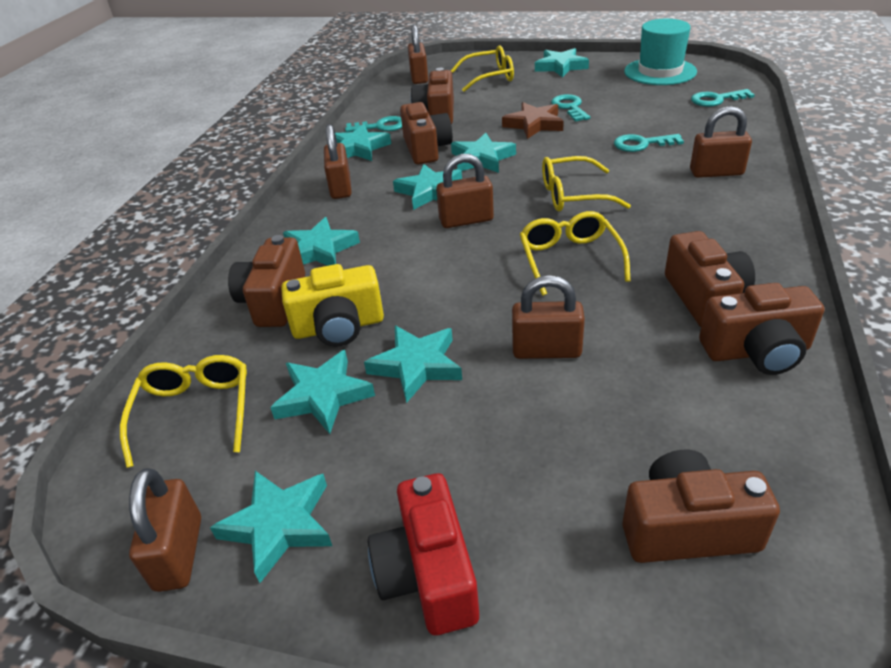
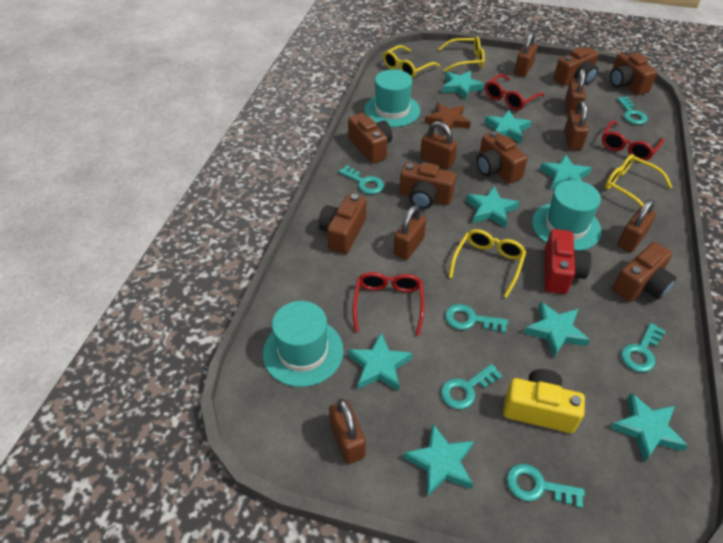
brown camera: 6 -> 7
brown padlock: 6 -> 7
red glasses: 0 -> 3
turquoise hat: 1 -> 3
turquoise key: 4 -> 6

